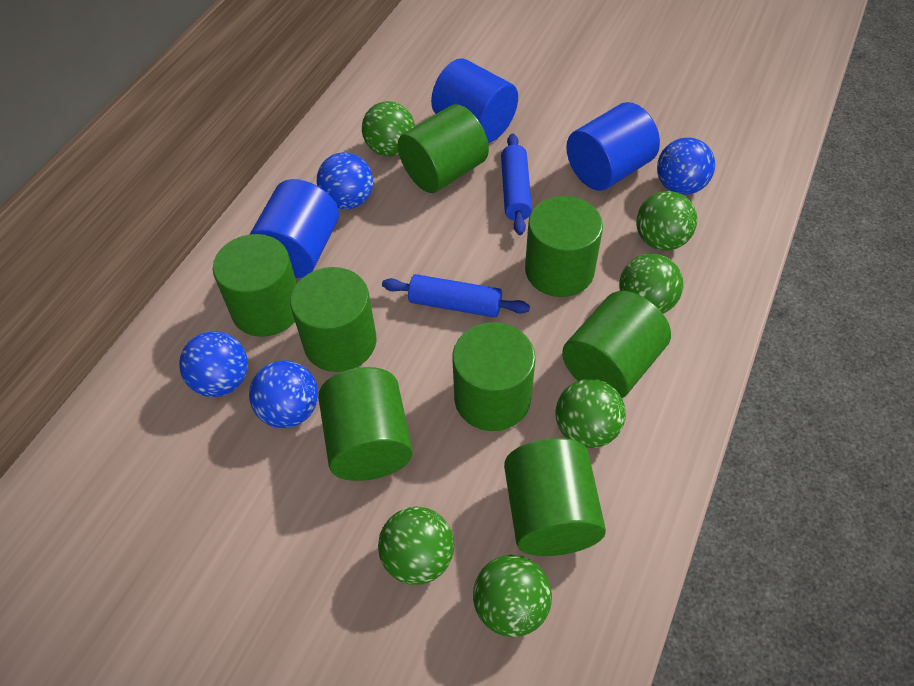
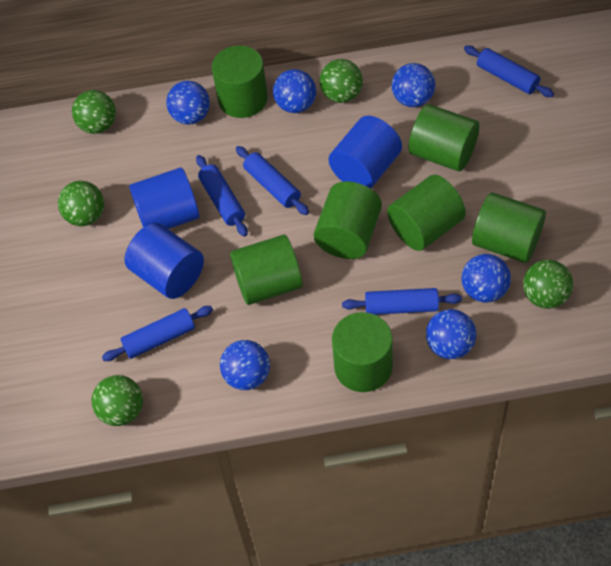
blue ball: 4 -> 6
blue rolling pin: 2 -> 5
green ball: 6 -> 5
green cylinder: 8 -> 7

